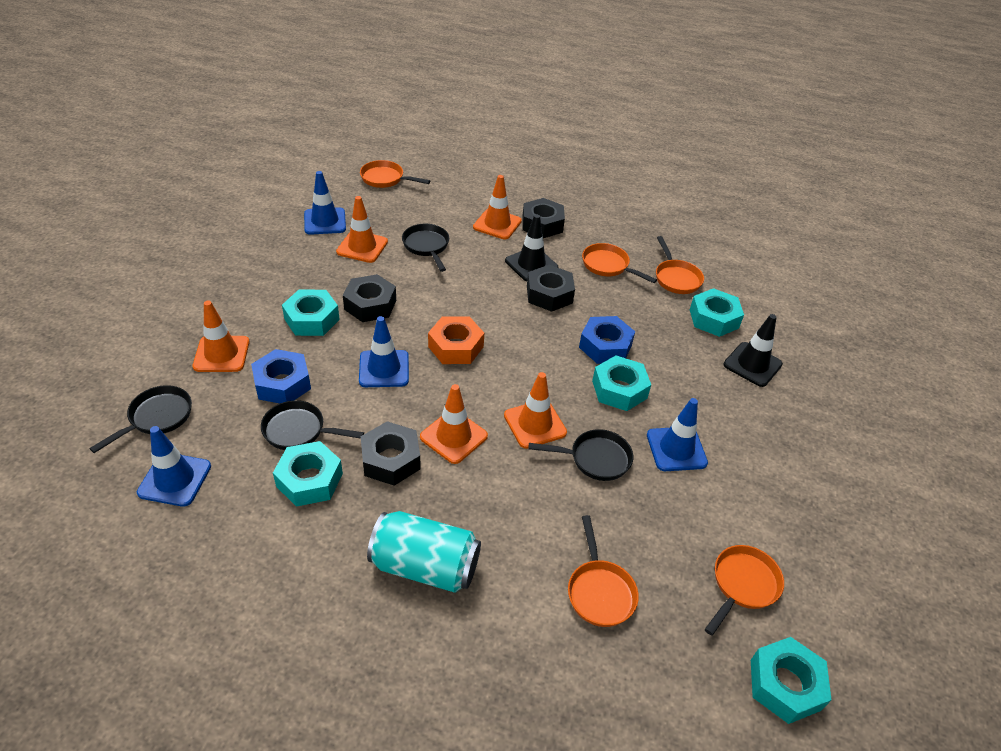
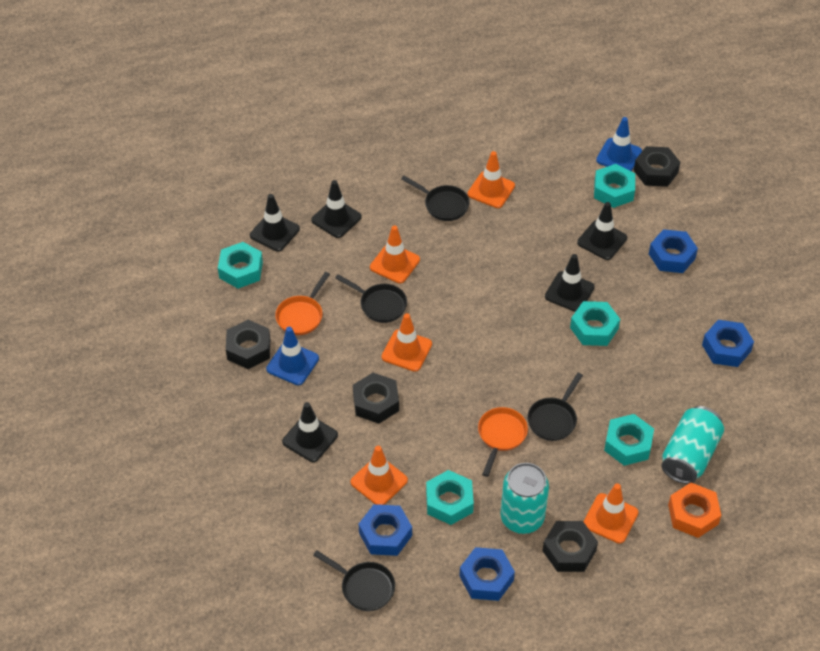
black traffic cone: 2 -> 5
blue nut: 2 -> 4
blue traffic cone: 4 -> 2
orange pan: 5 -> 2
turquoise can: 1 -> 2

